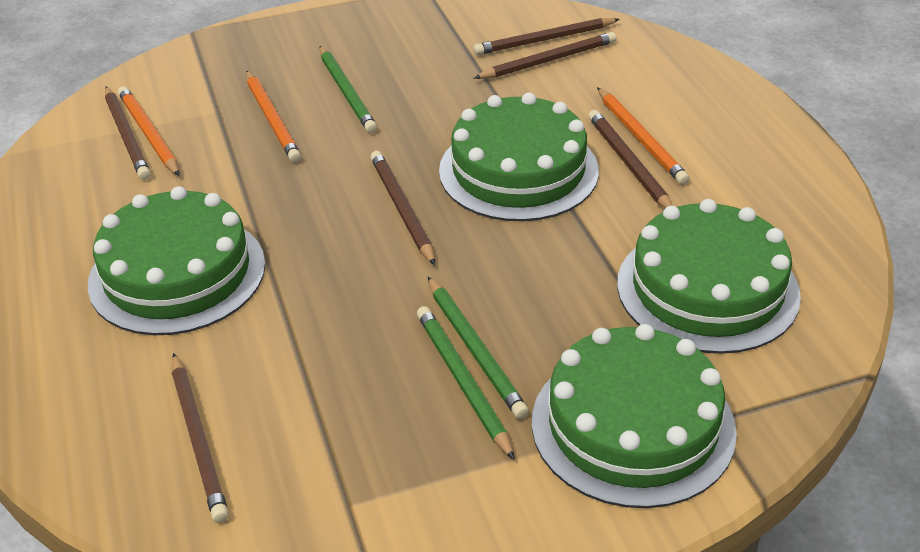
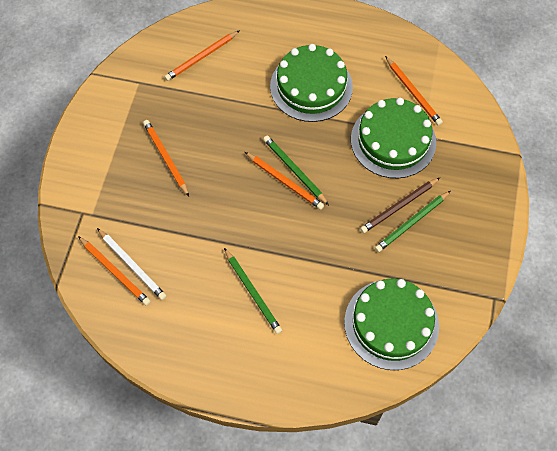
brown pencil: 6 -> 1
green cake: 4 -> 3
orange pencil: 3 -> 5
white pencil: 0 -> 1

